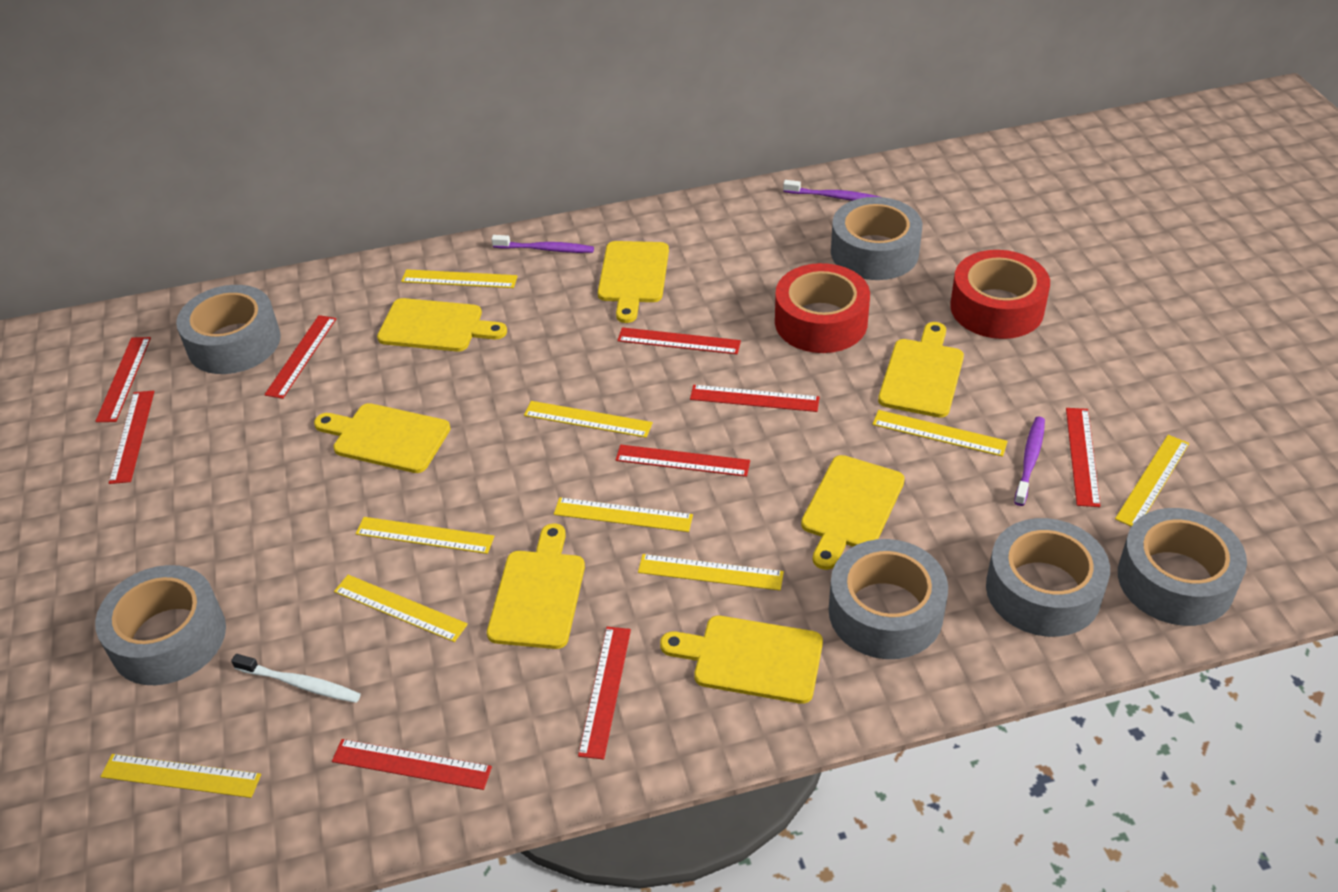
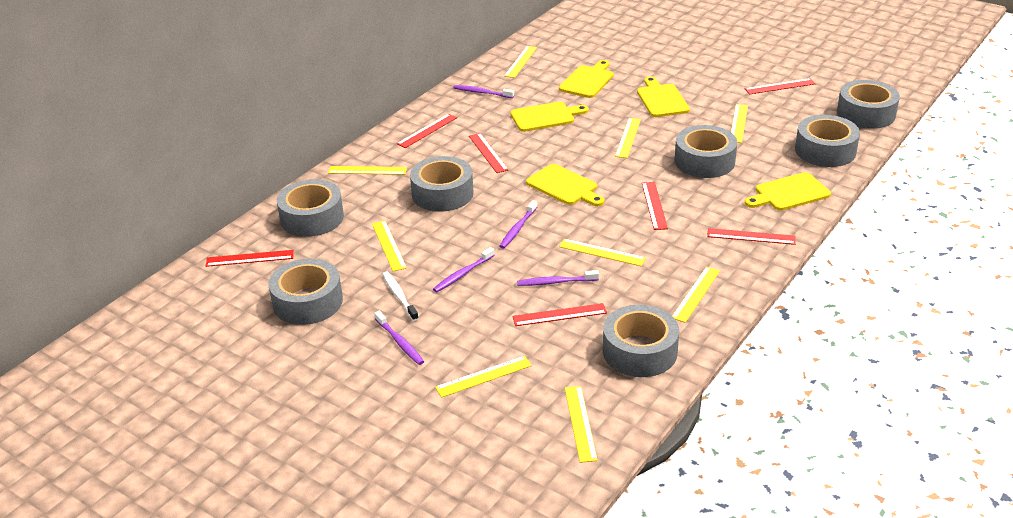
grey tape: 6 -> 7
purple toothbrush: 3 -> 5
red ruler: 9 -> 7
red tape: 2 -> 0
yellow cutting board: 7 -> 5

